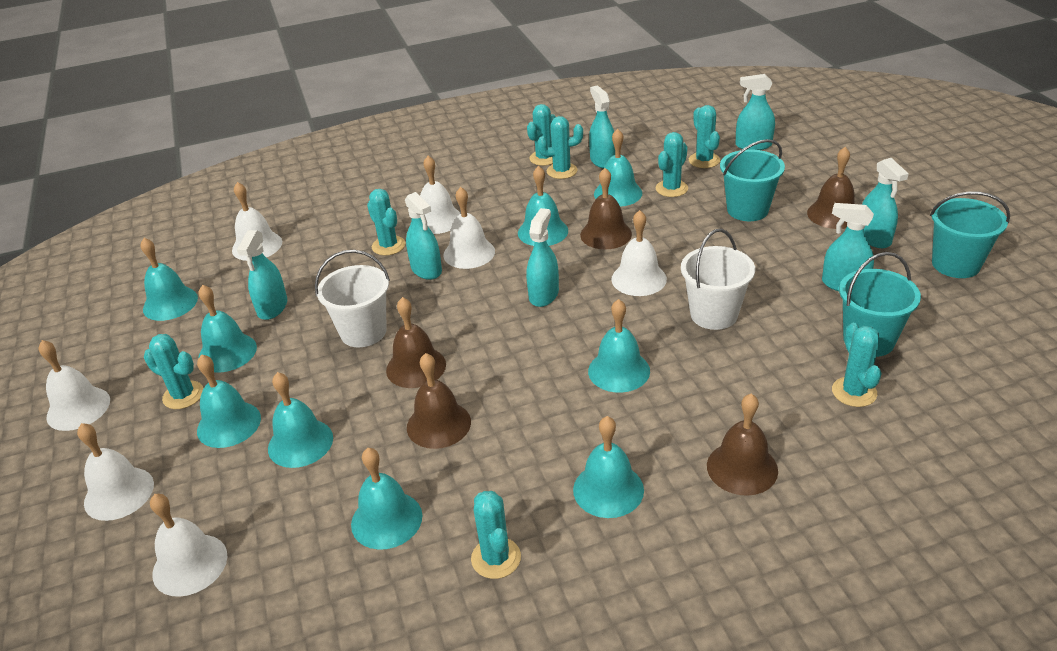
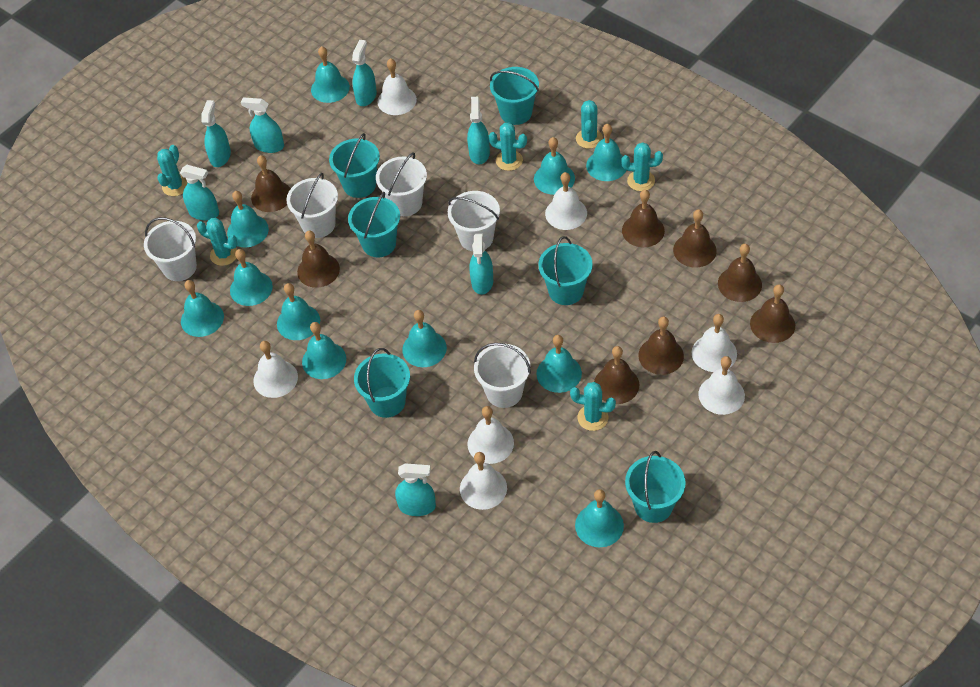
brown bell: 5 -> 8
turquoise bell: 9 -> 11
turquoise bucket: 3 -> 6
turquoise cactus: 8 -> 6
white bucket: 2 -> 5

